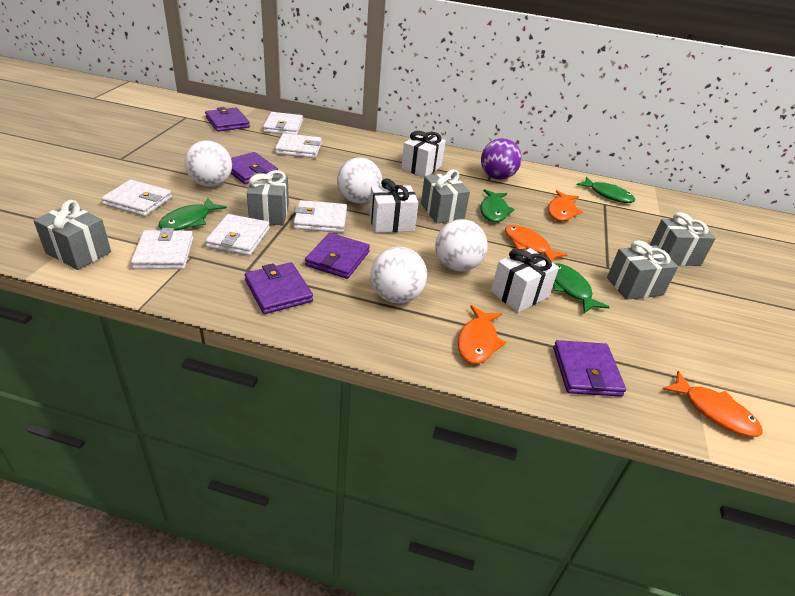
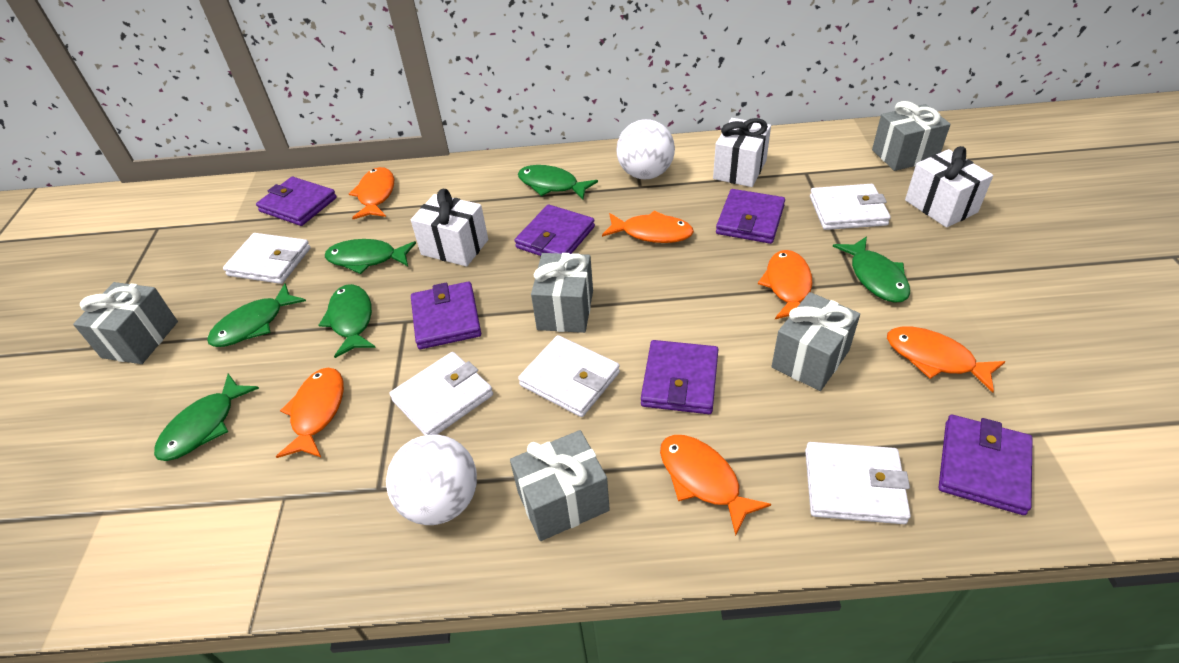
green fish: 4 -> 6
orange fish: 4 -> 6
purple ball: 1 -> 0
purple wallet: 5 -> 6
white ball: 4 -> 2
white wallet: 6 -> 5

